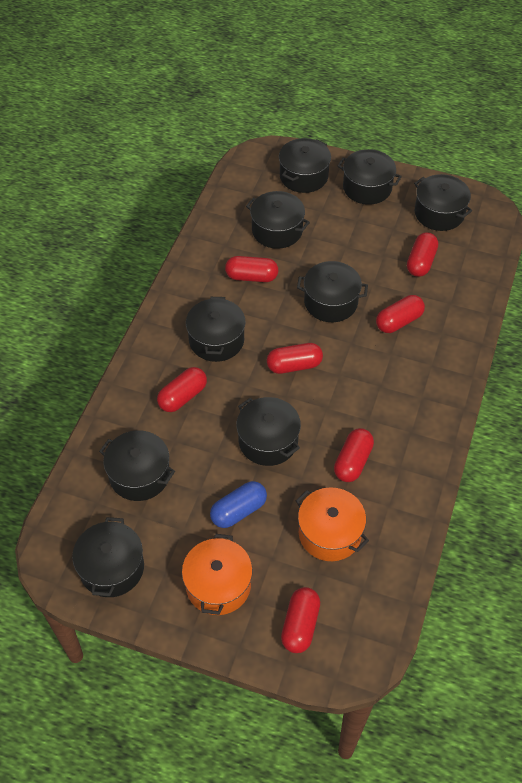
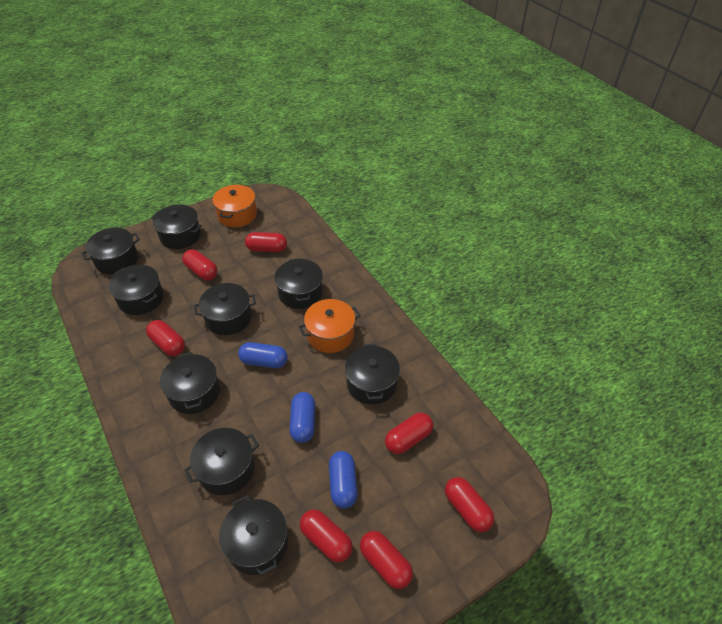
blue capsule: 1 -> 3

